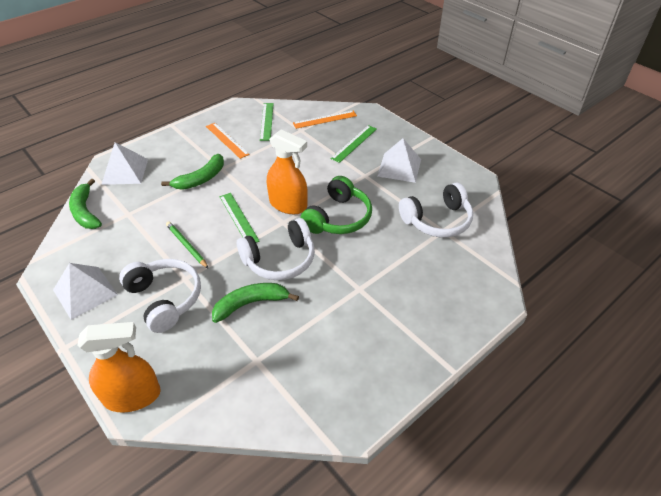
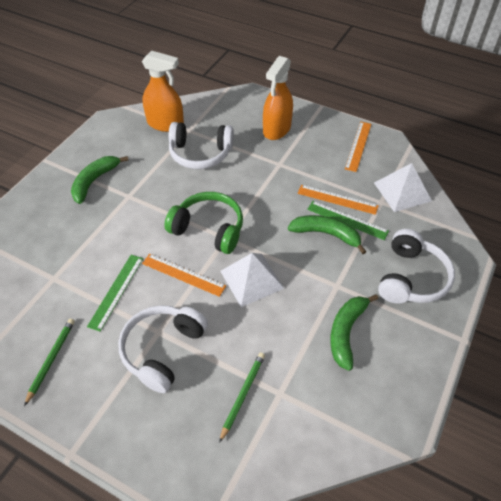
green pencil: 1 -> 2
green ruler: 3 -> 2
orange ruler: 2 -> 3
white pyramid: 3 -> 2

